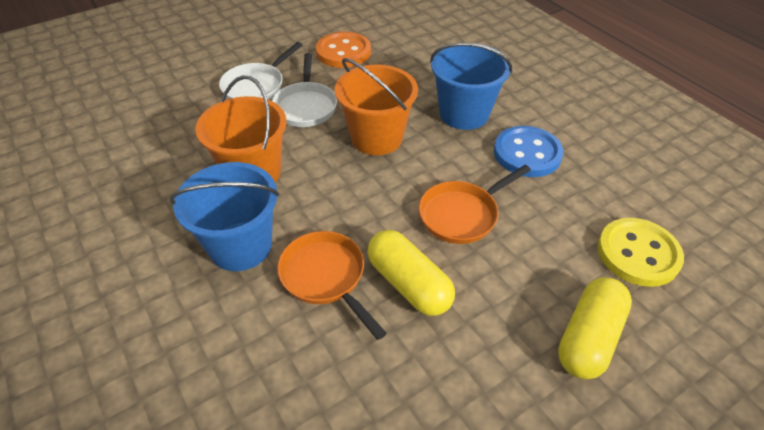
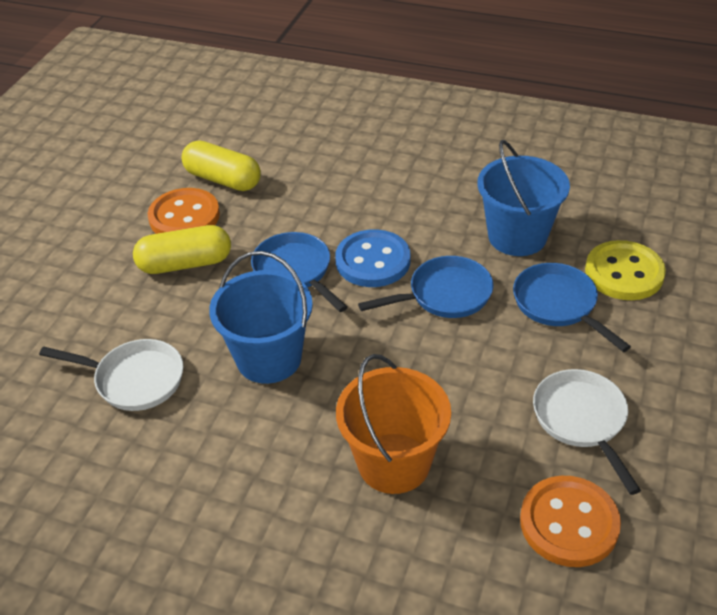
blue pan: 0 -> 3
orange bucket: 2 -> 1
orange button: 1 -> 2
orange pan: 2 -> 0

